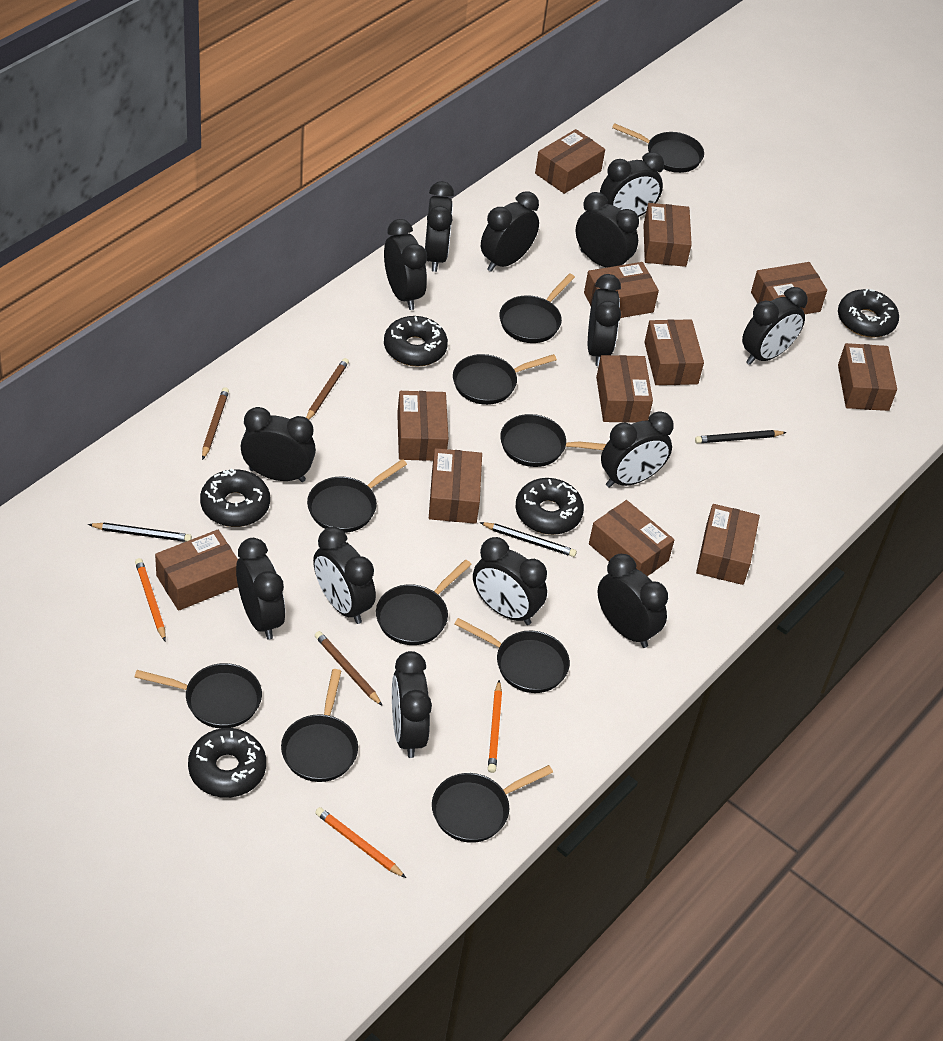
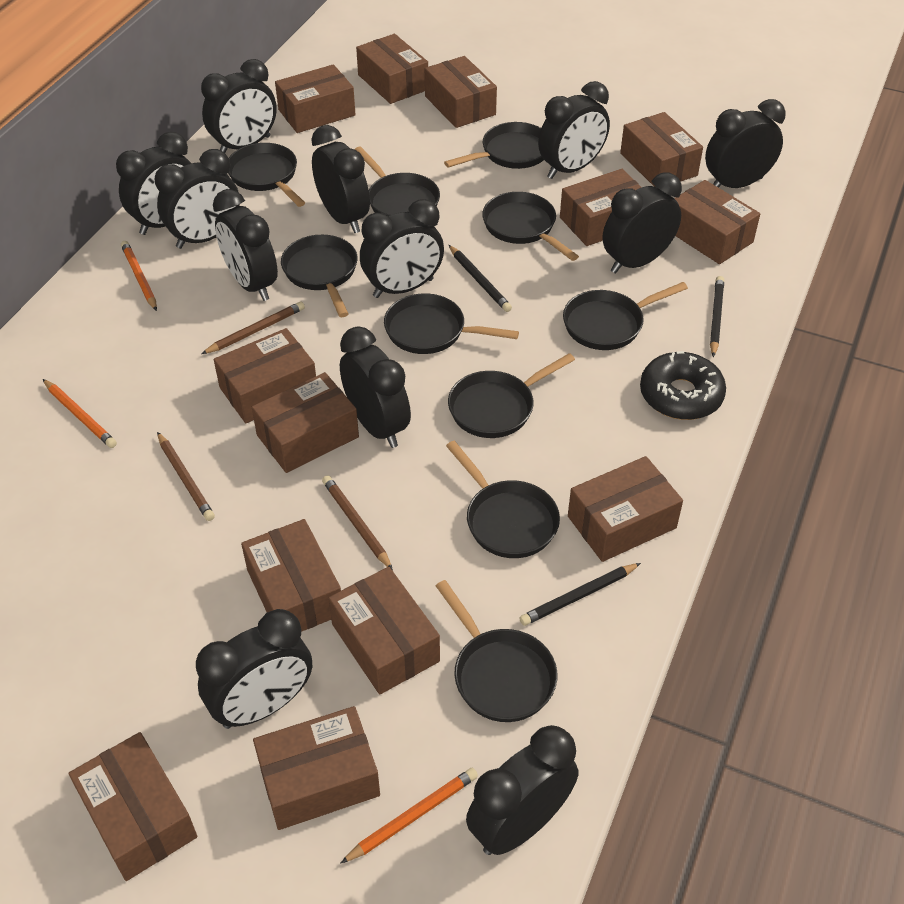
black clock: 14 -> 12
black donut: 5 -> 1
brown box: 12 -> 13

